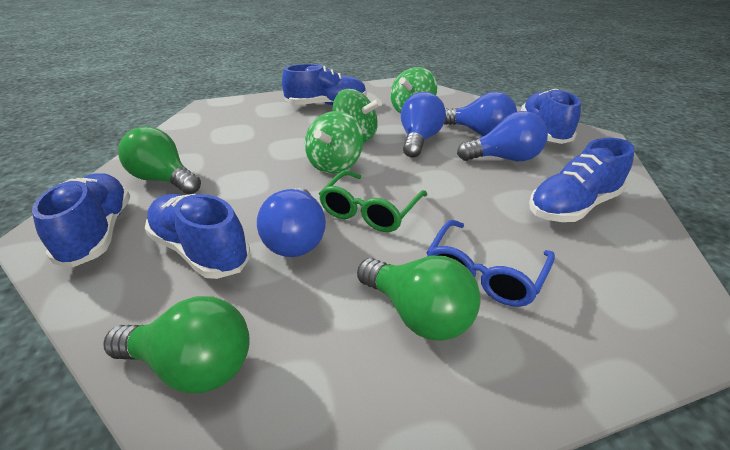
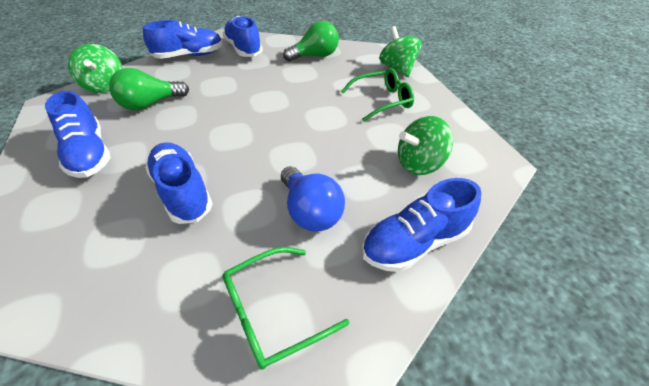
blue glasses: 1 -> 0
blue light bulb: 4 -> 1
green glasses: 1 -> 2
green light bulb: 3 -> 2

